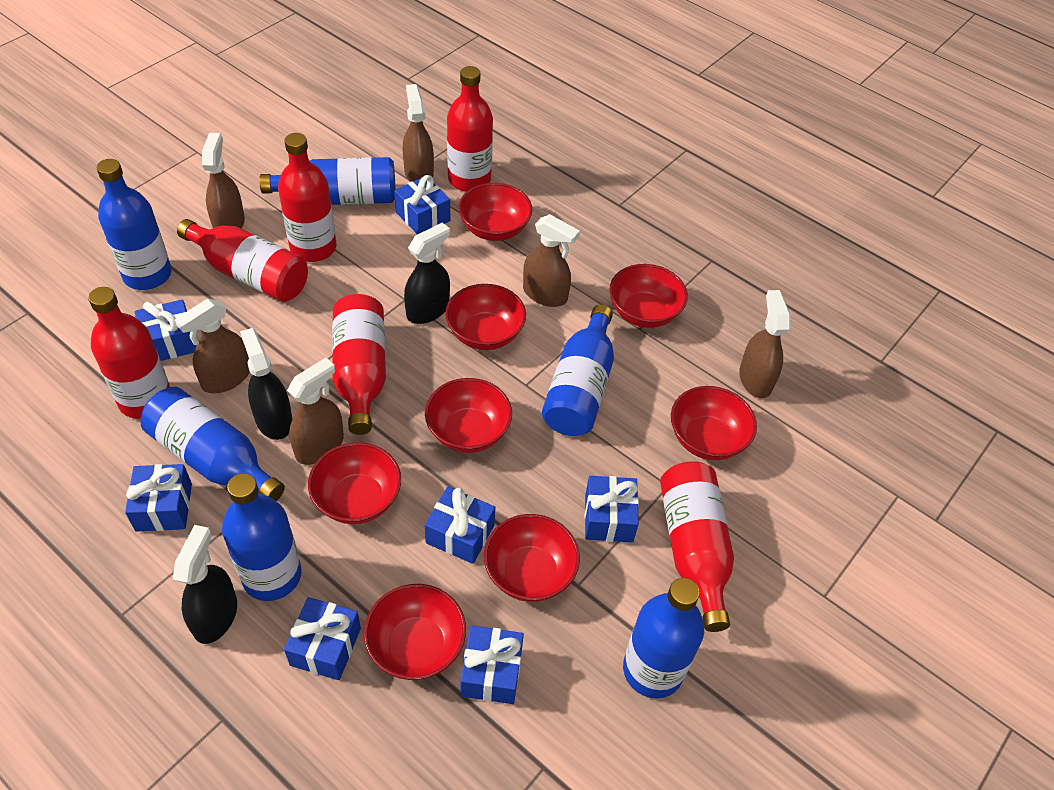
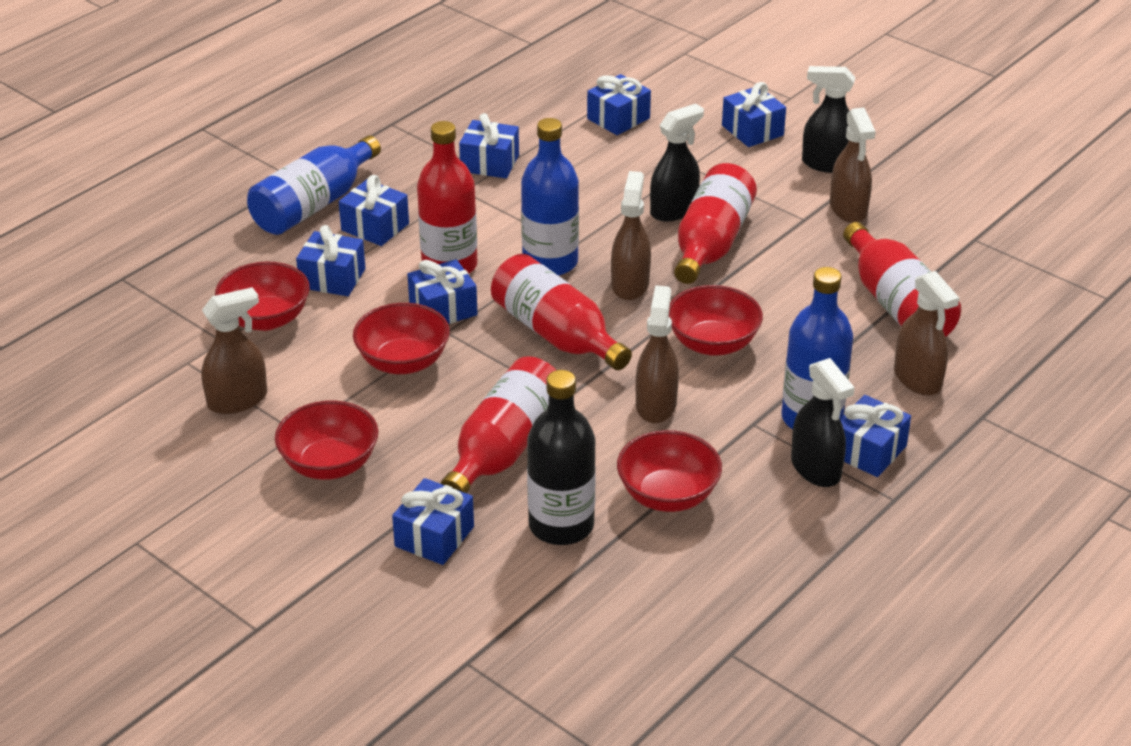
black bottle: 0 -> 1
blue bottle: 6 -> 3
blue gift: 7 -> 8
brown spray bottle: 6 -> 5
red bottle: 6 -> 5
red bowl: 8 -> 5

